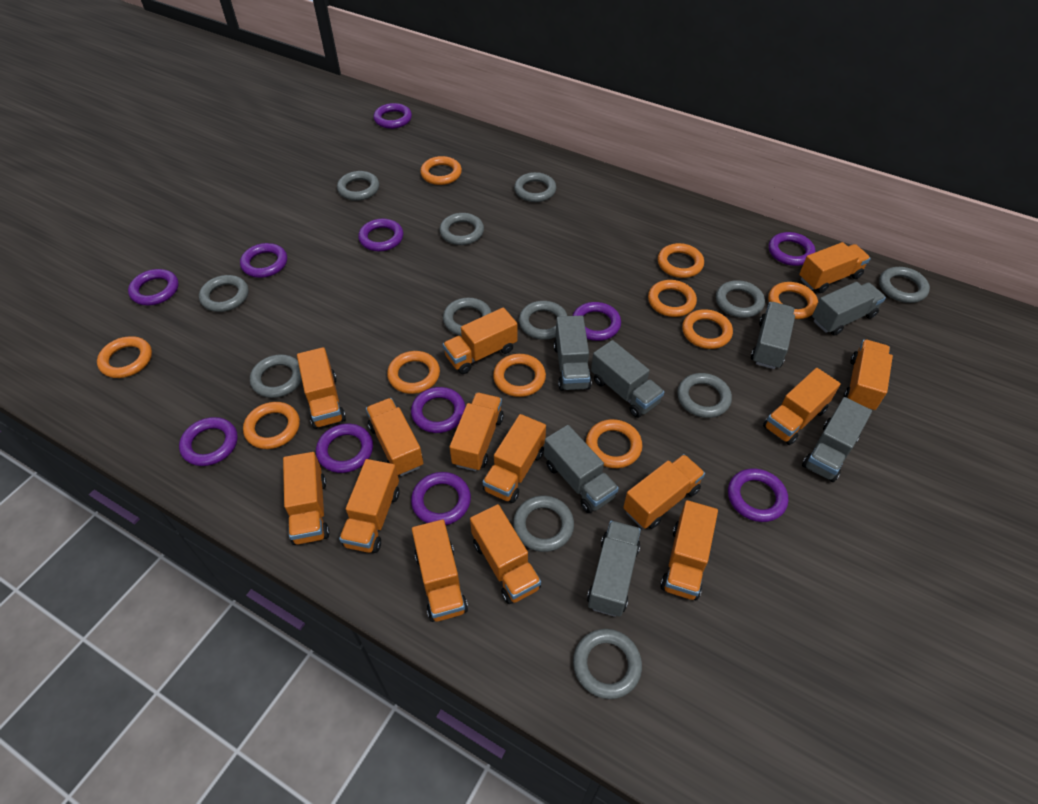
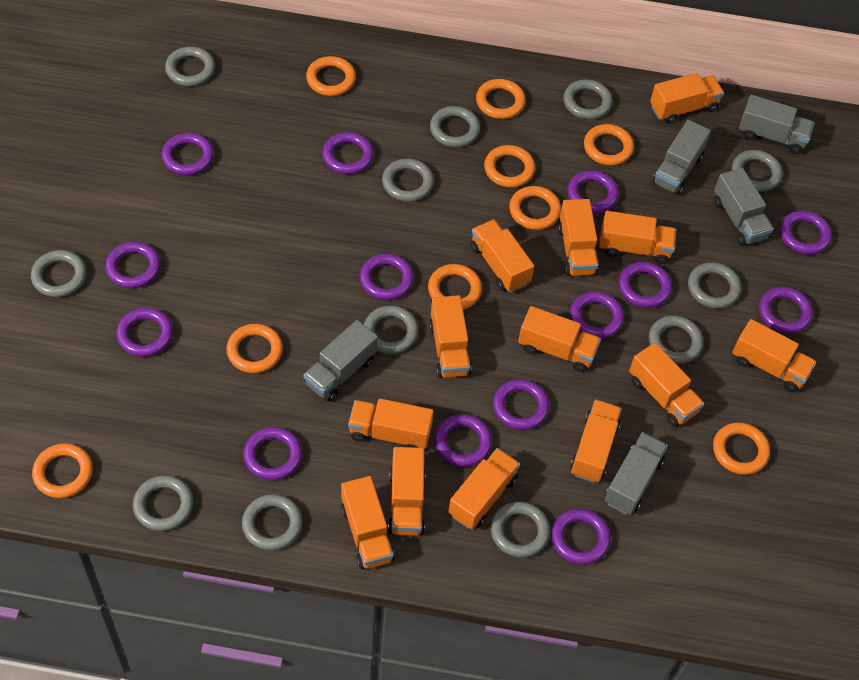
grey truck: 7 -> 5
orange ring: 10 -> 9
orange truck: 14 -> 13
purple ring: 11 -> 14

